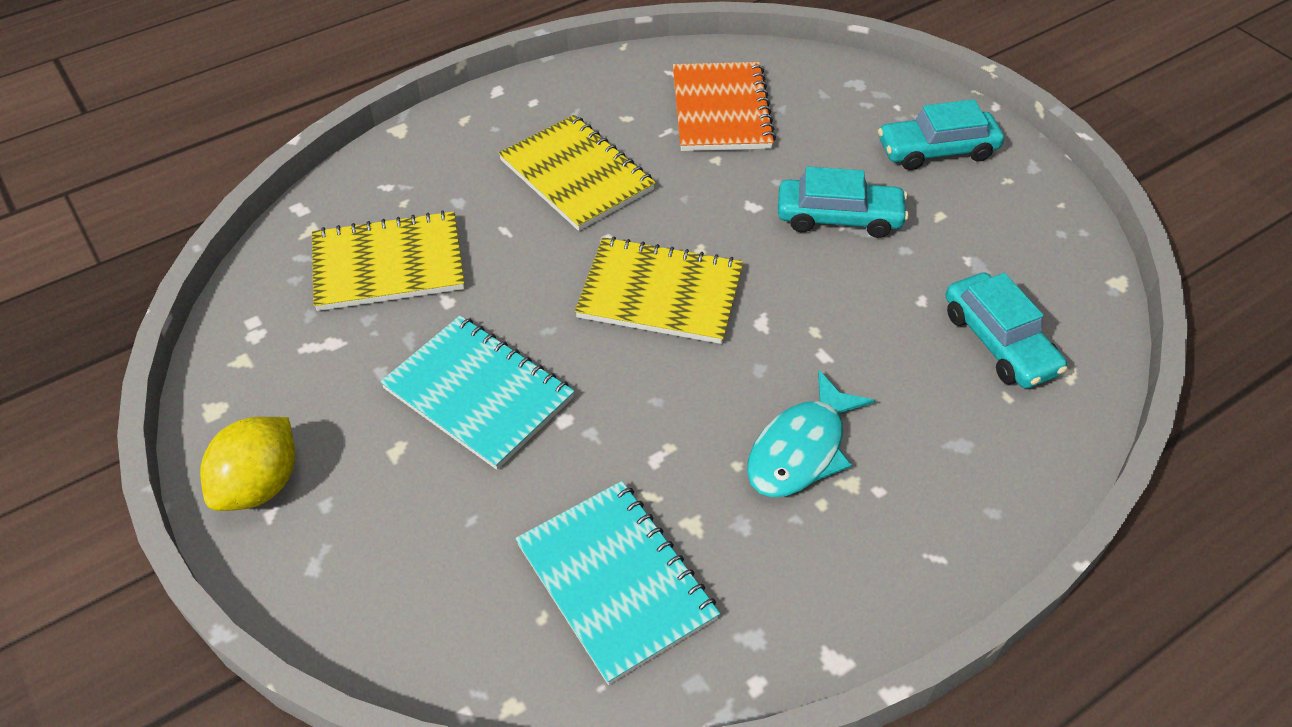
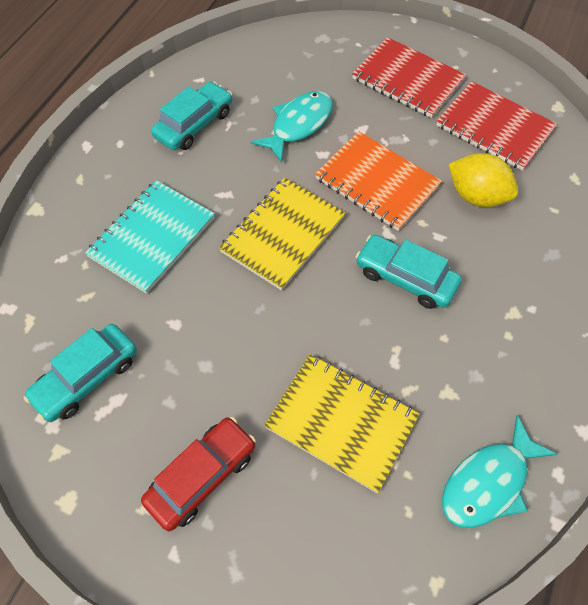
red car: 0 -> 1
red notebook: 0 -> 2
turquoise fish: 1 -> 2
turquoise notebook: 2 -> 1
yellow notebook: 3 -> 2

